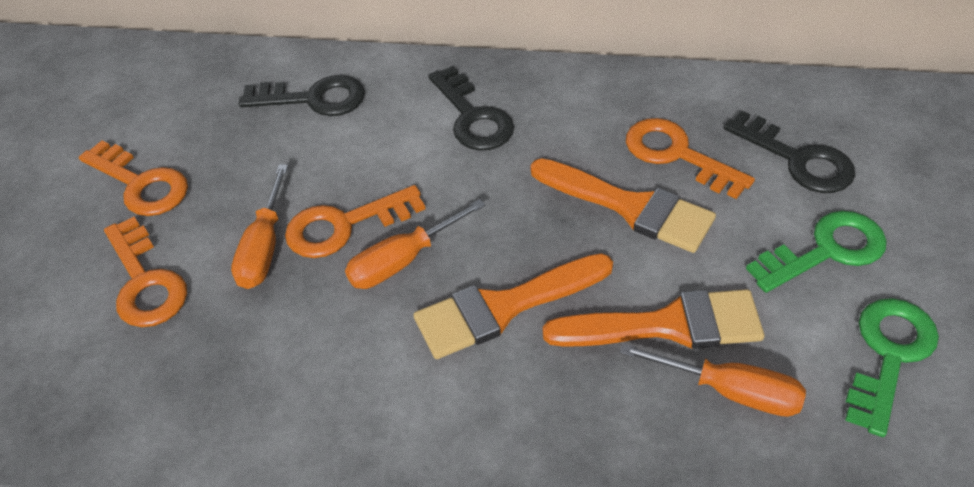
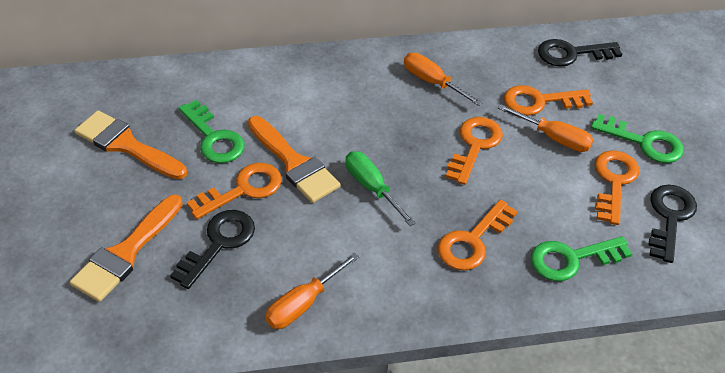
green key: 2 -> 3
green screwdriver: 0 -> 1
orange key: 4 -> 5

